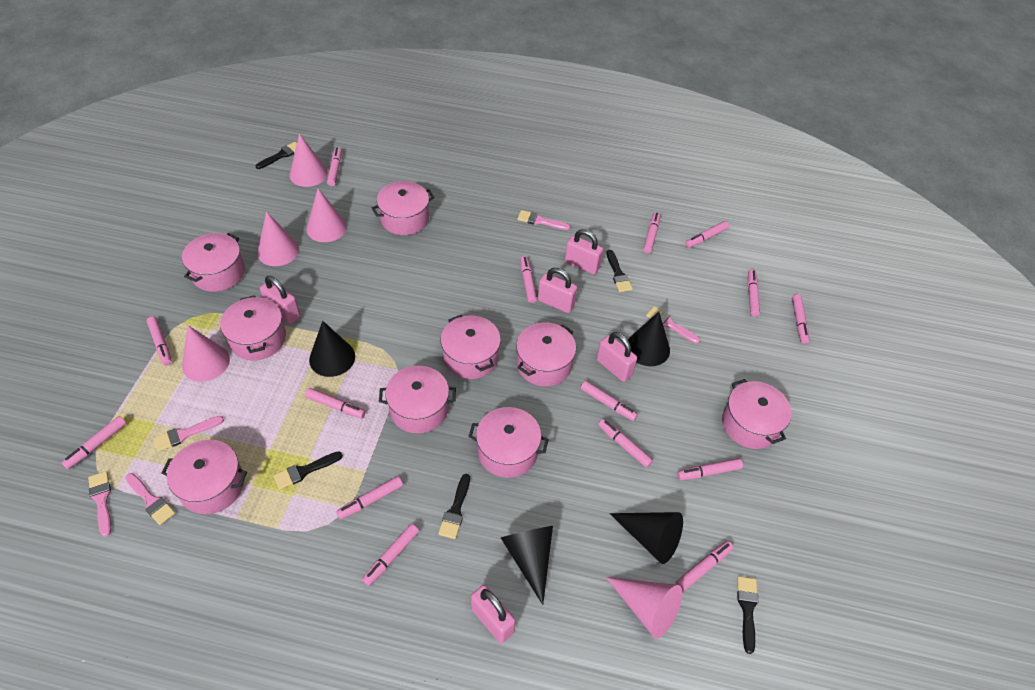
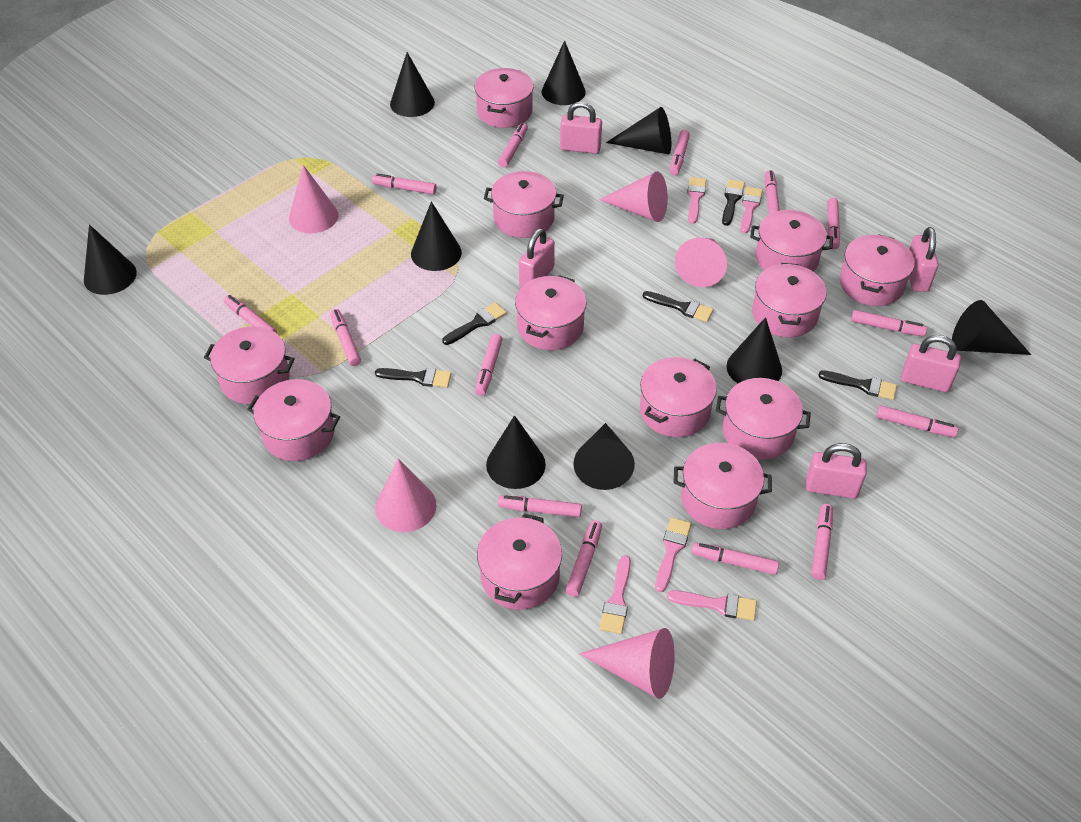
black cone: 4 -> 9
pink marker: 15 -> 14
pink pot: 9 -> 12

